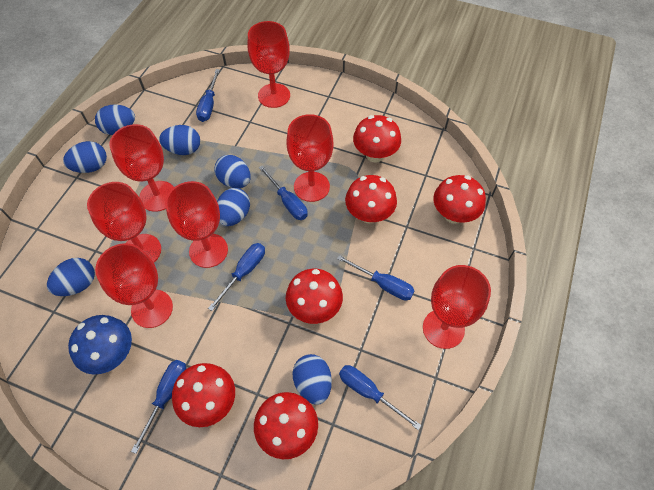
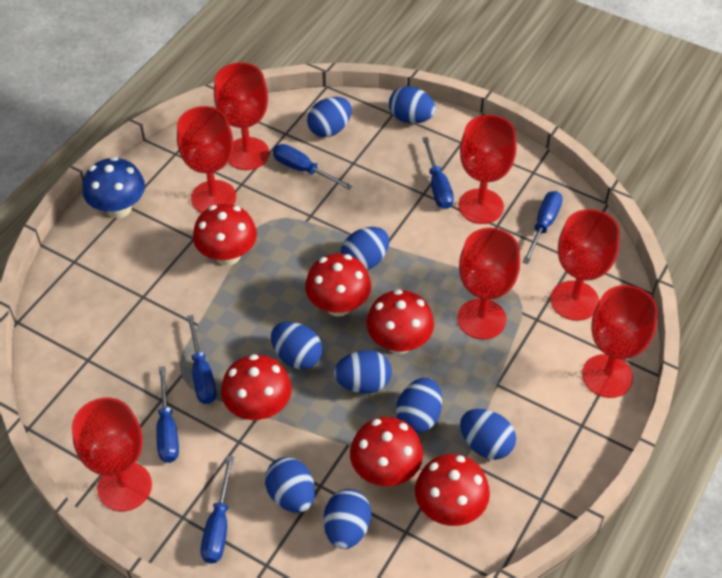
blue egg: 7 -> 9

